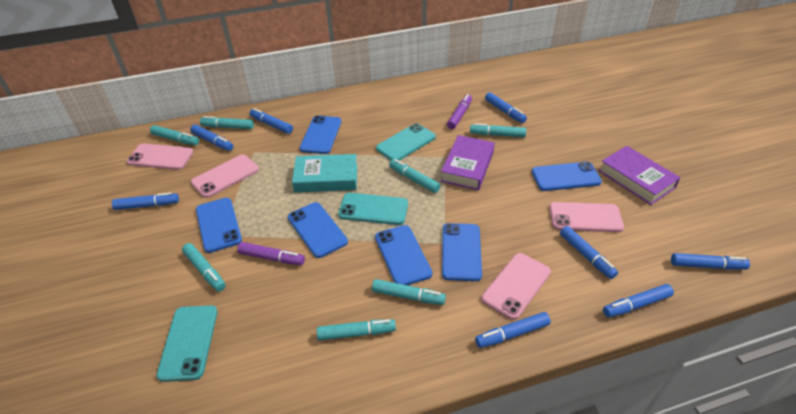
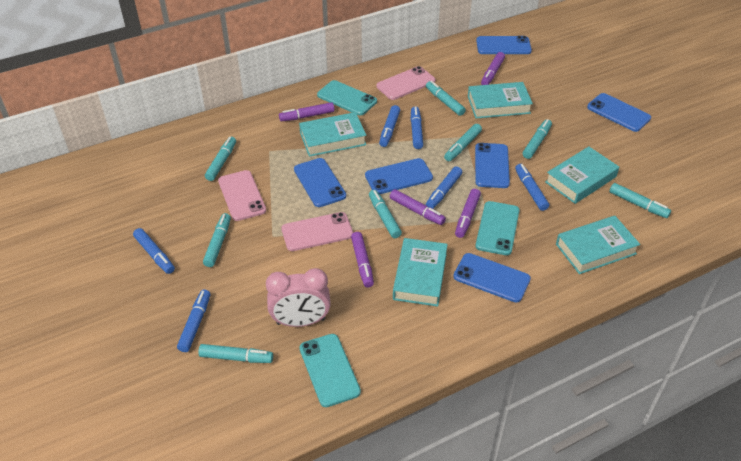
blue marker: 8 -> 6
pink clock: 0 -> 1
pink phone: 4 -> 3
purple book: 2 -> 0
purple marker: 2 -> 5
turquoise book: 1 -> 5
turquoise marker: 7 -> 8

